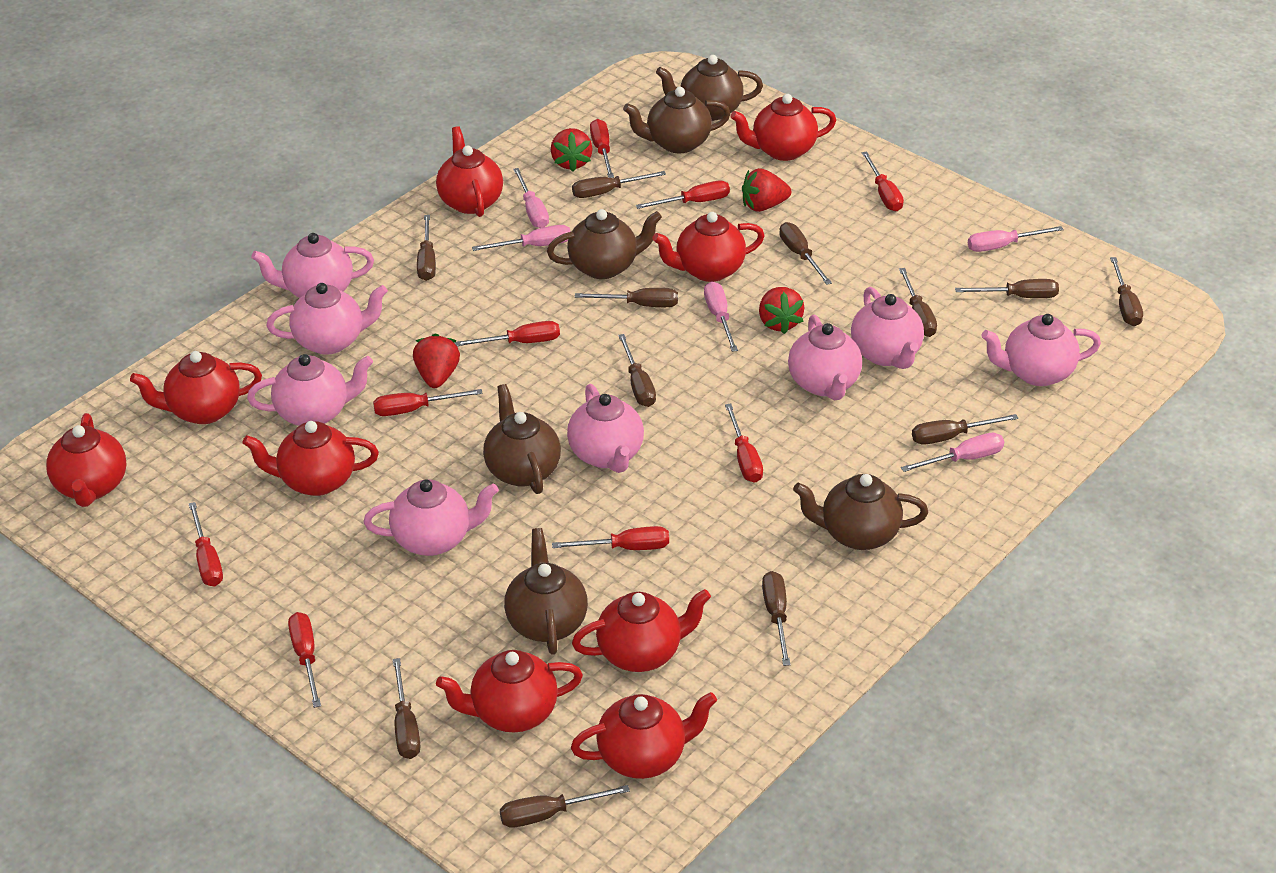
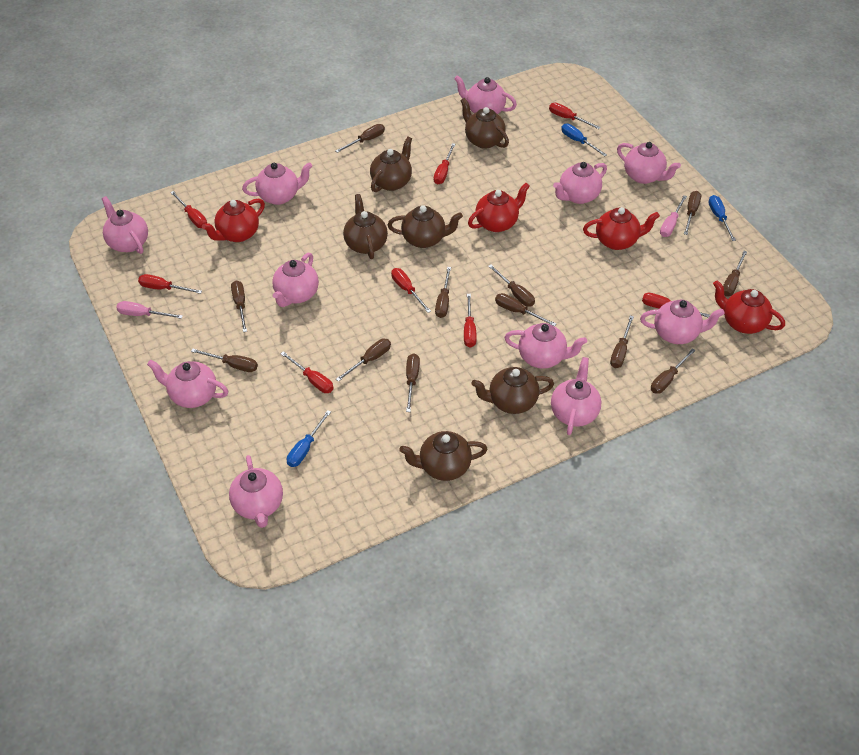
blue screwdriver: 0 -> 3
pink screwdriver: 5 -> 2
pink teapot: 8 -> 11
red screwdriver: 9 -> 8
red strawberry: 4 -> 0
red teapot: 9 -> 4

